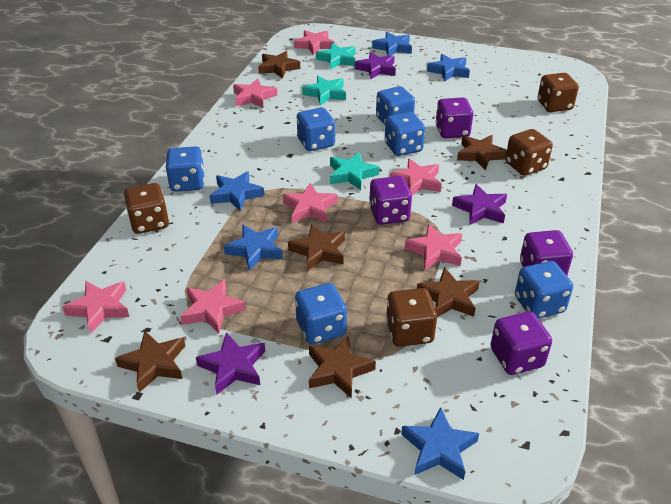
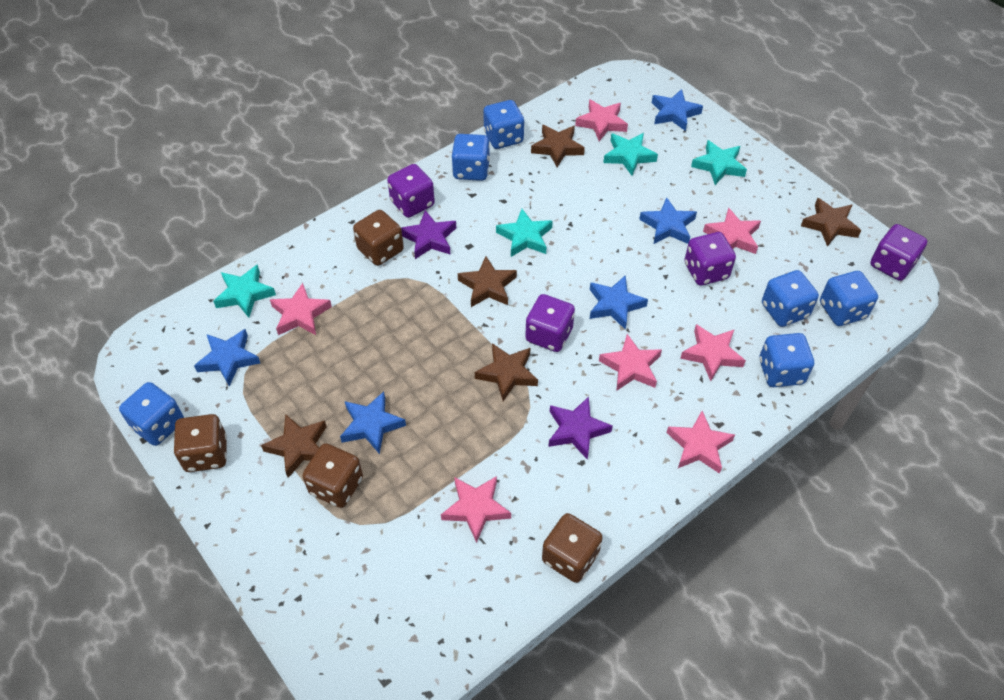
brown star: 6 -> 5
purple star: 3 -> 2
turquoise star: 3 -> 4

